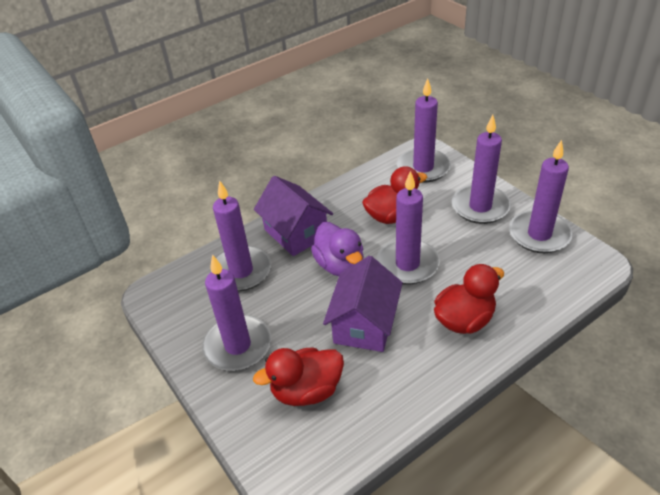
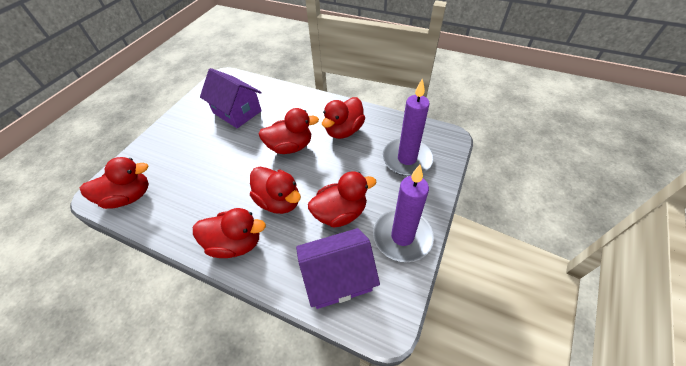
purple candle: 6 -> 2
purple duck: 1 -> 0
red duck: 3 -> 6

